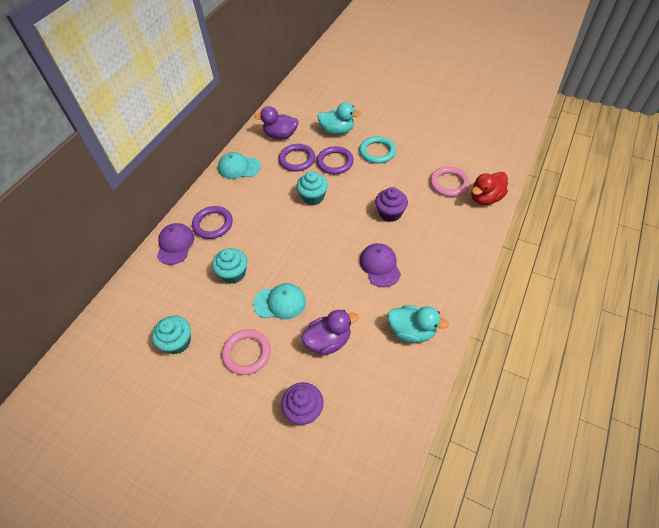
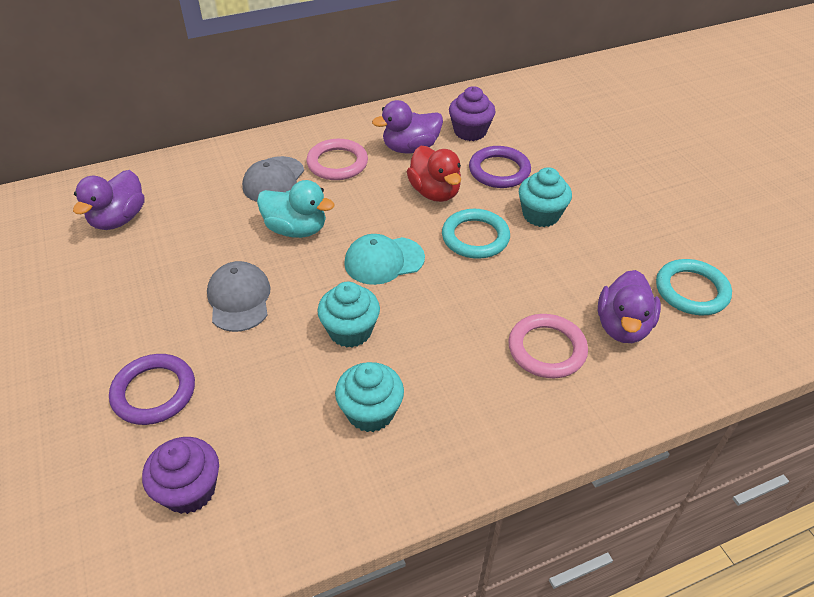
grey cap: 0 -> 2
purple cap: 2 -> 0
purple duck: 2 -> 3
purple ring: 3 -> 2
turquoise cap: 2 -> 1
turquoise duck: 2 -> 1
turquoise ring: 1 -> 2

